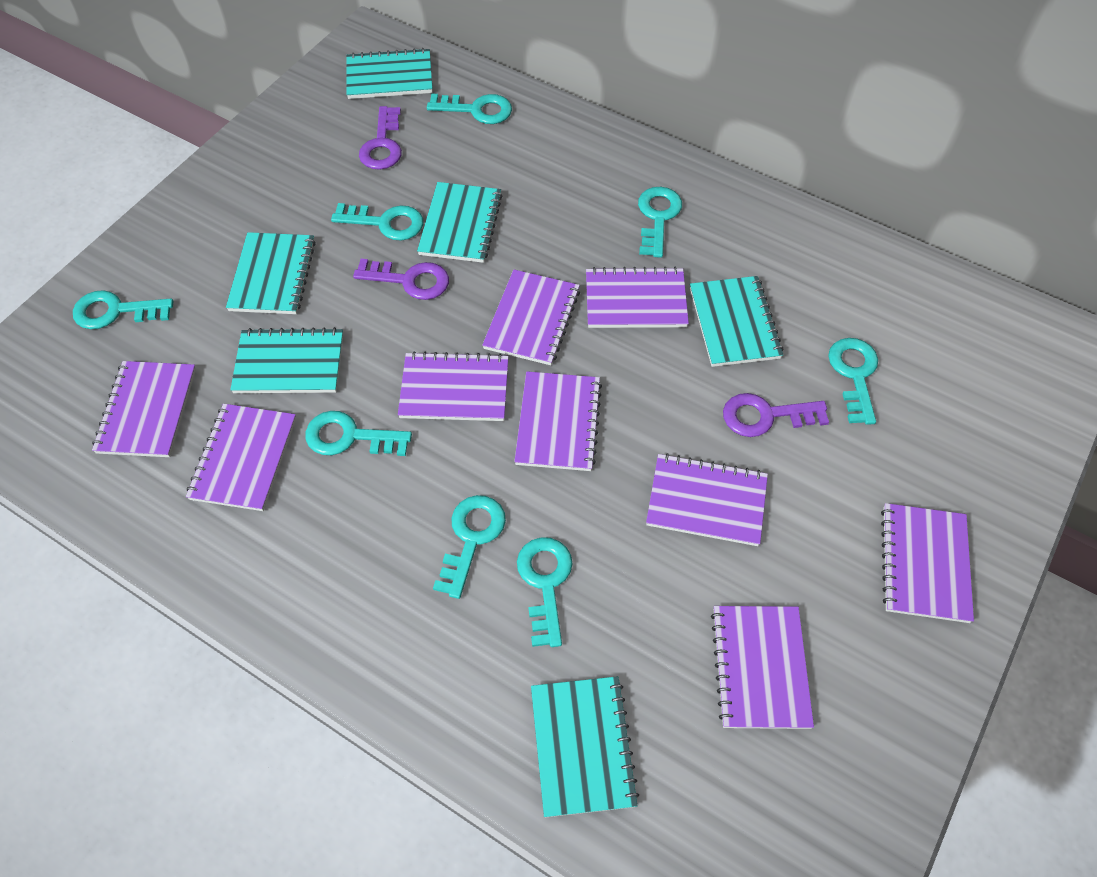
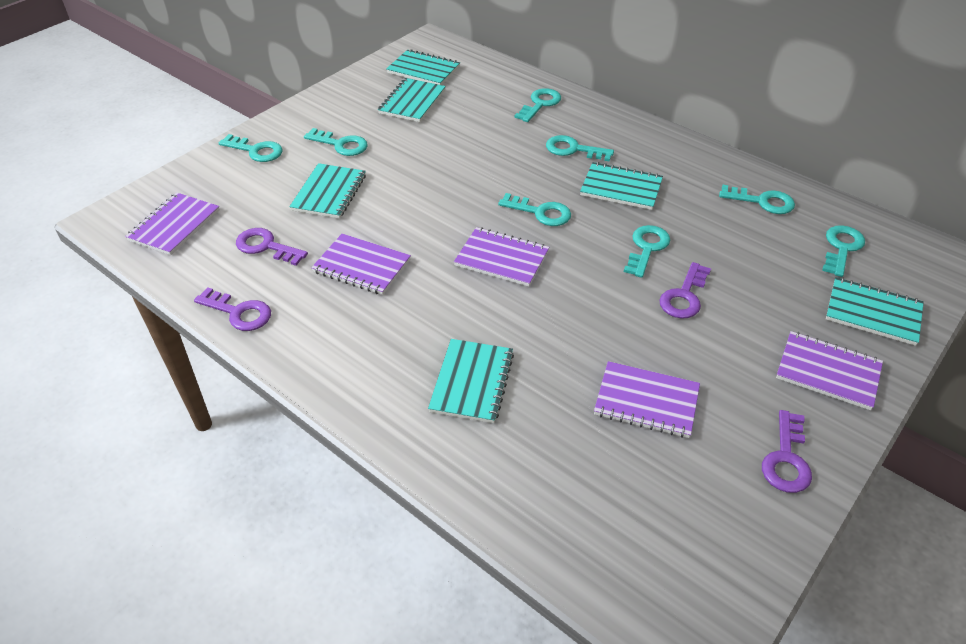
purple key: 3 -> 4
purple notebook: 9 -> 5

